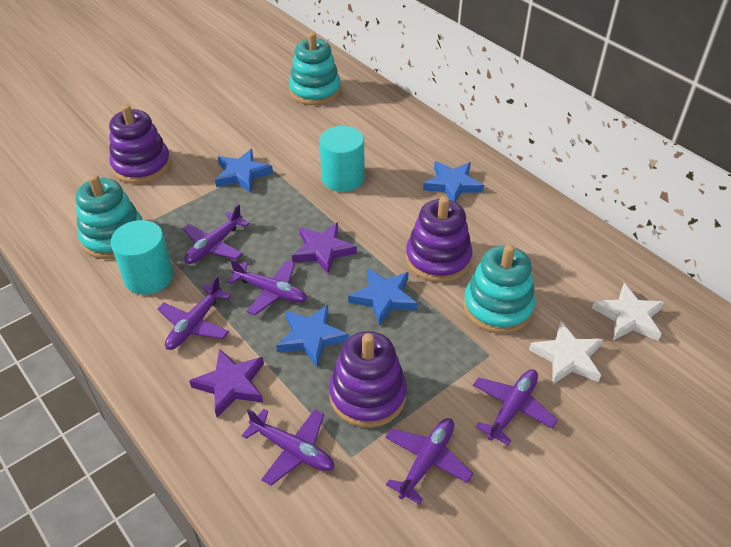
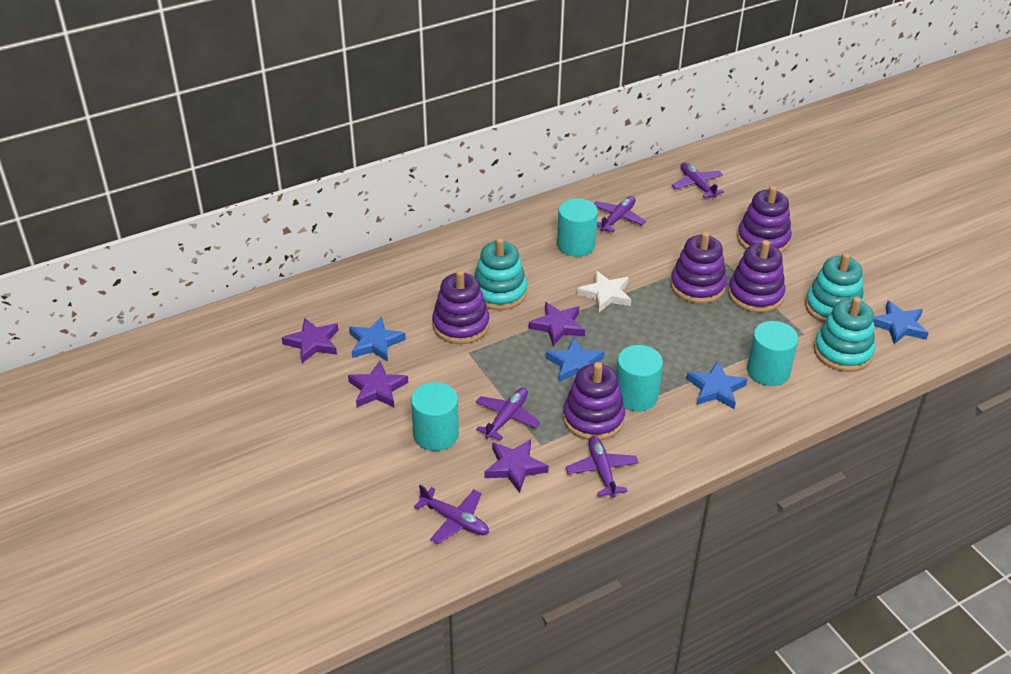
purple plane: 6 -> 5
purple stacking toy: 3 -> 5
purple star: 2 -> 4
turquoise cylinder: 2 -> 4
white star: 2 -> 1

